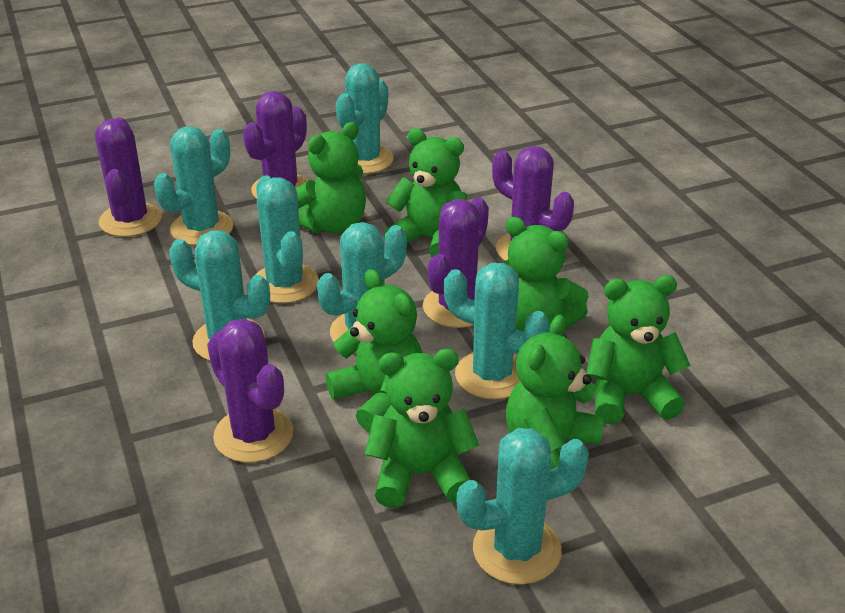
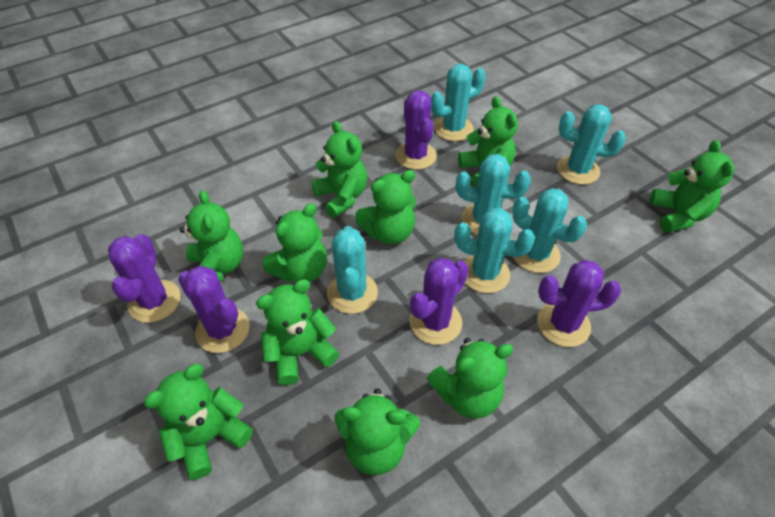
green teddy bear: 7 -> 10
turquoise cactus: 7 -> 6

